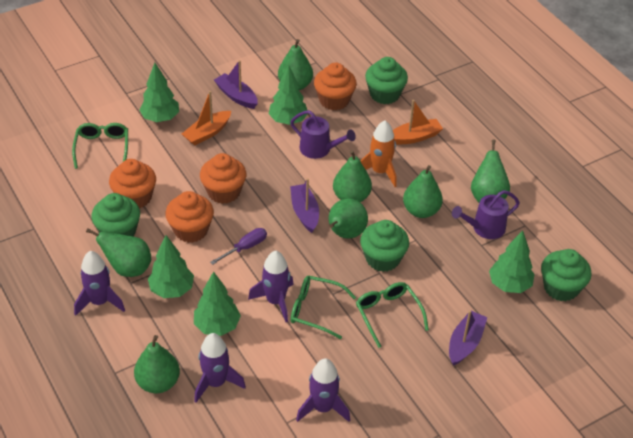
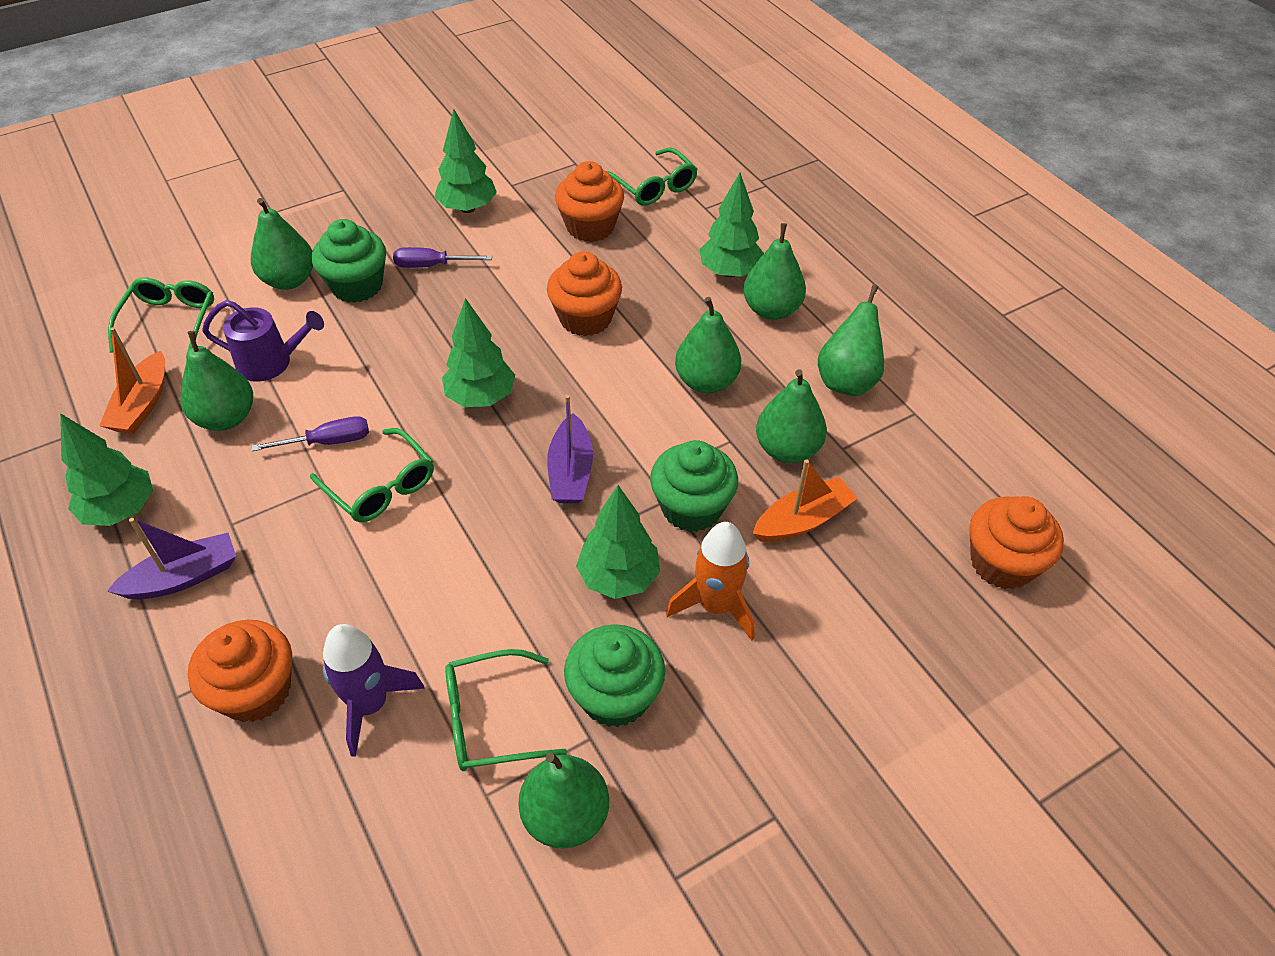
green cupcake: 4 -> 3
green glasses: 3 -> 4
purple boat: 3 -> 2
purple rocket: 4 -> 1
purple screwdriver: 1 -> 2
purple watering can: 2 -> 1

